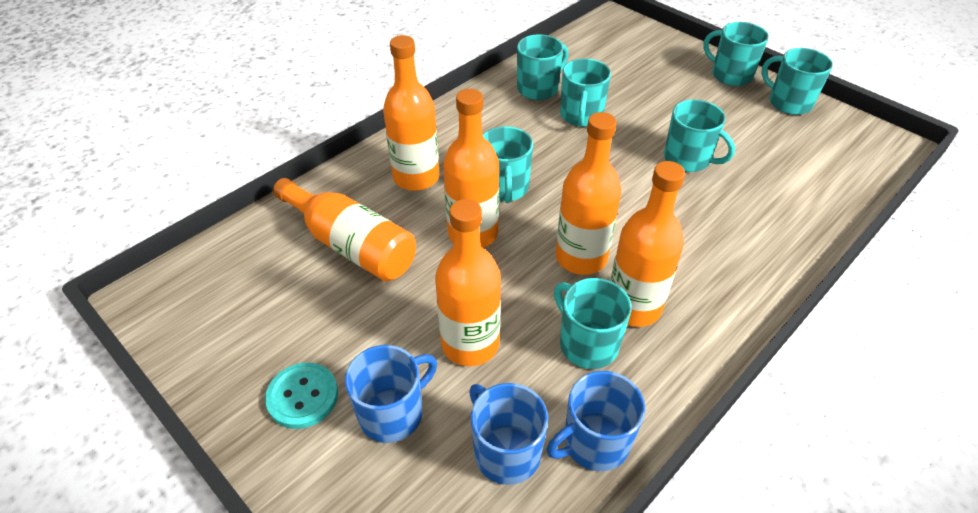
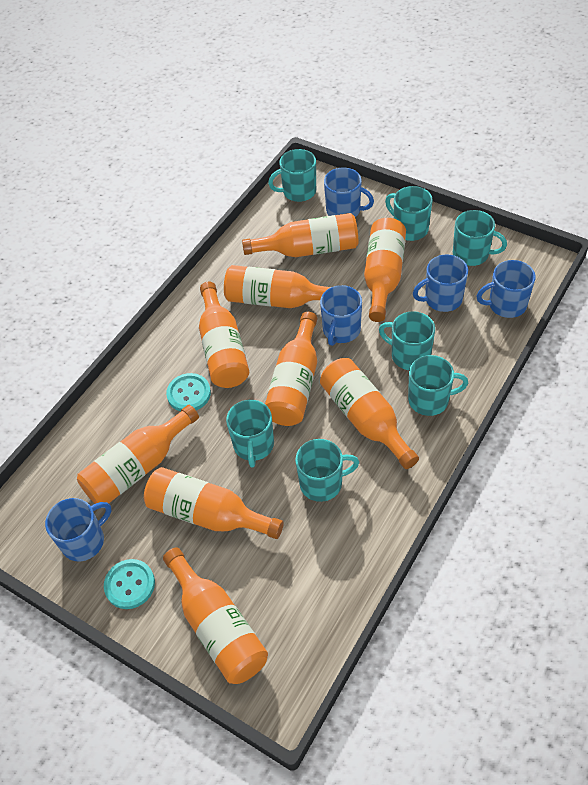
blue mug: 3 -> 5
orange bottle: 6 -> 9
turquoise button: 1 -> 2

